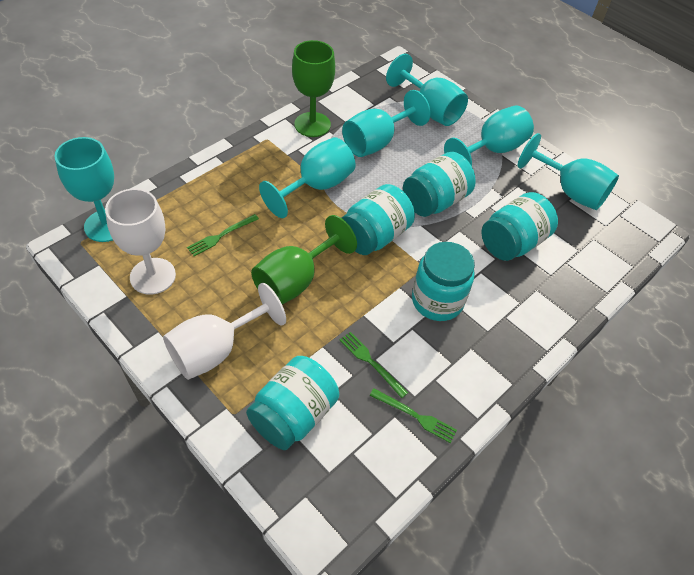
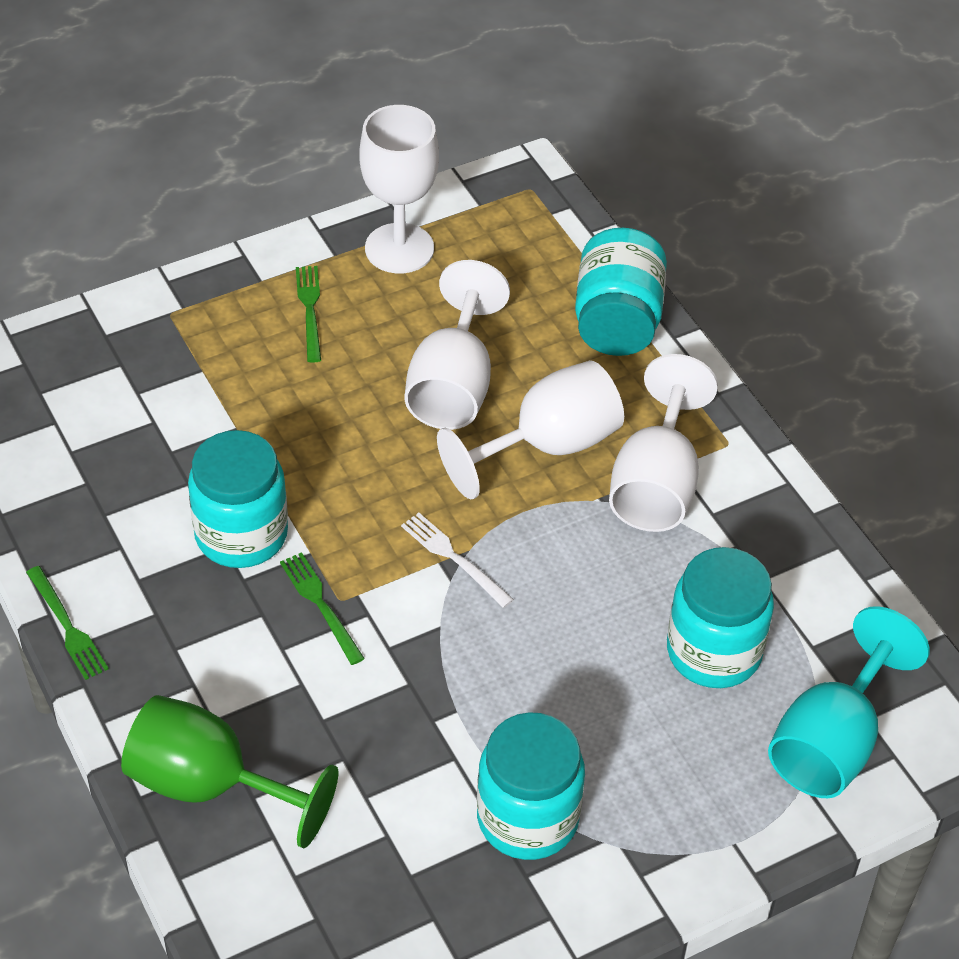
green goblet: 2 -> 1
turquoise goblet: 6 -> 1
turquoise jar: 5 -> 4
white fork: 0 -> 1
white goblet: 2 -> 4

